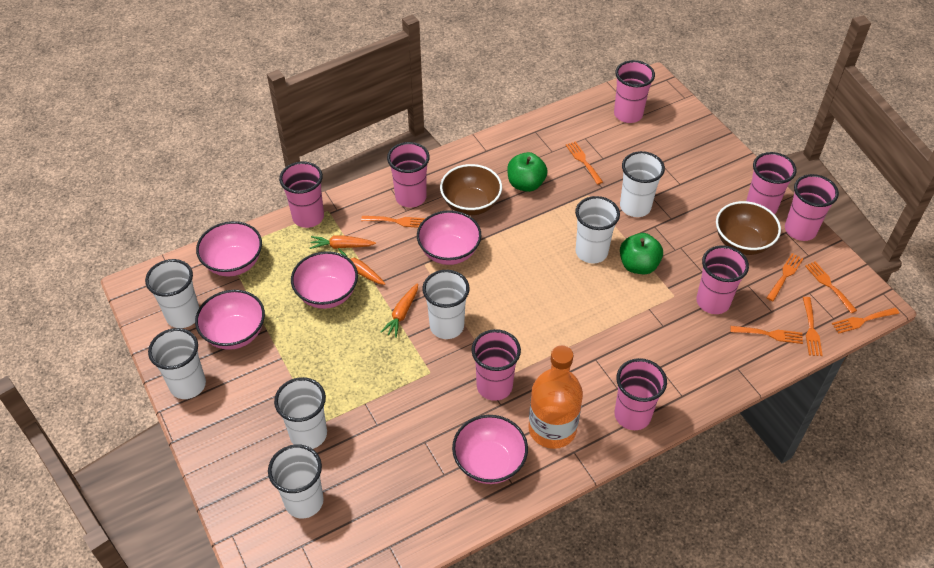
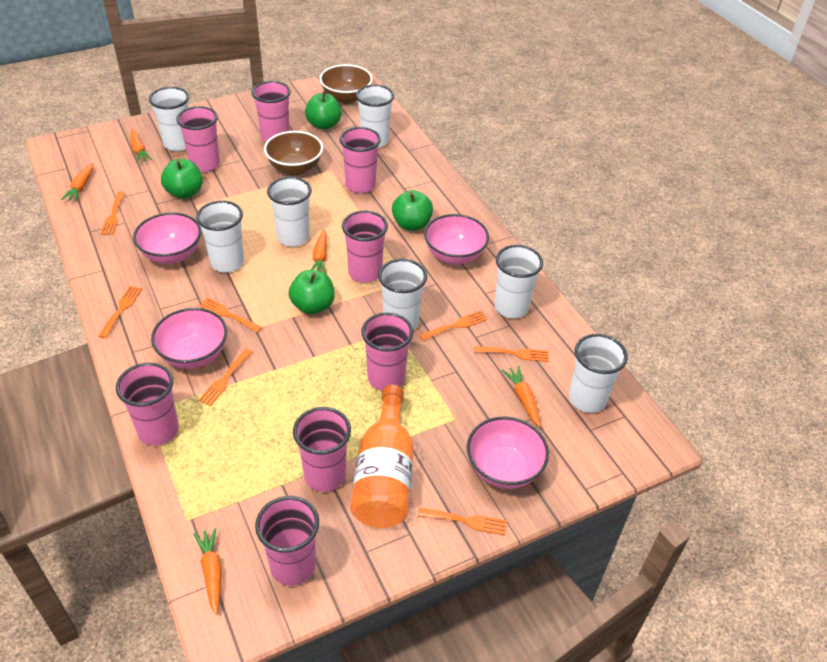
green apple: 2 -> 4
orange carrot: 3 -> 5
pink bowl: 5 -> 4

